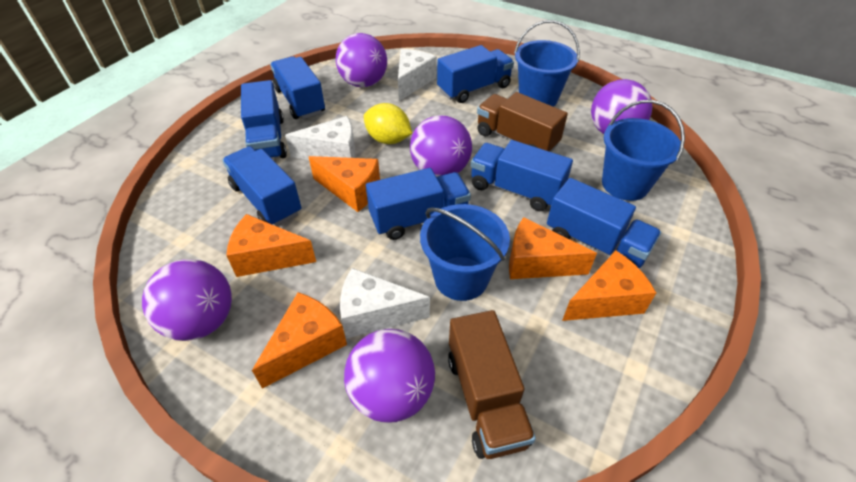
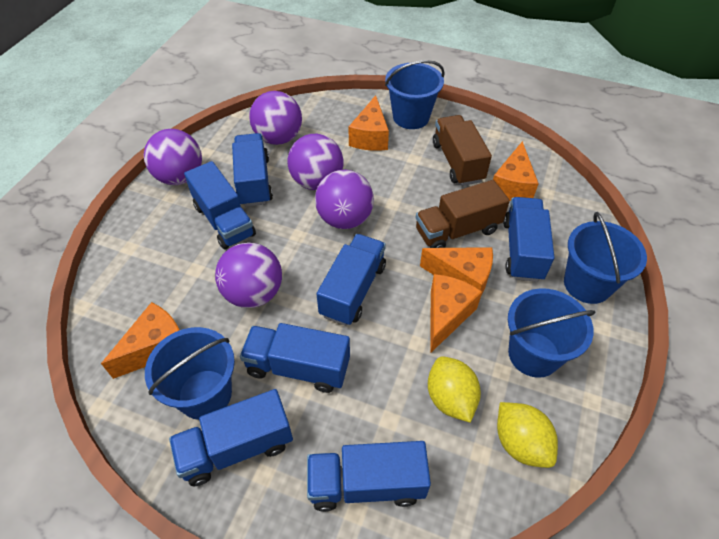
blue bucket: 3 -> 4
white cheese: 3 -> 0
yellow lemon: 1 -> 2

